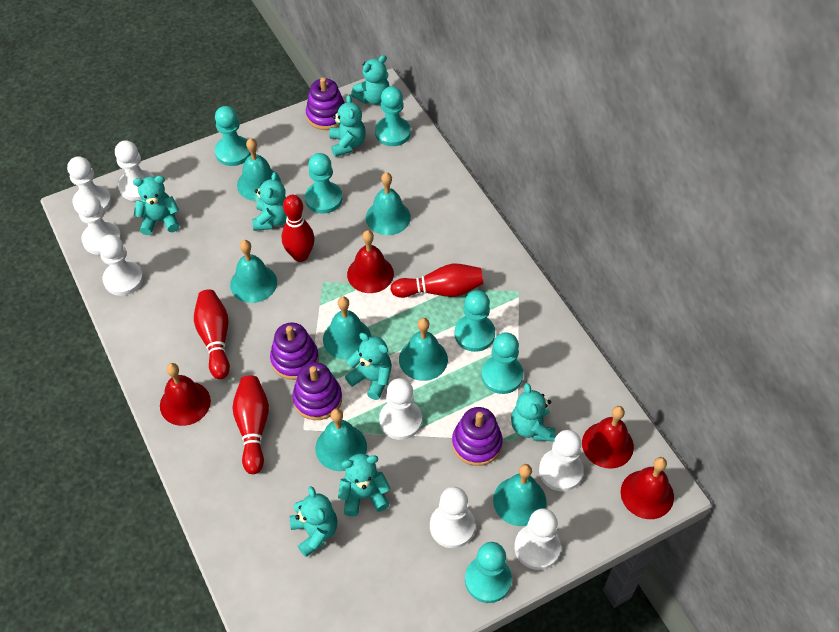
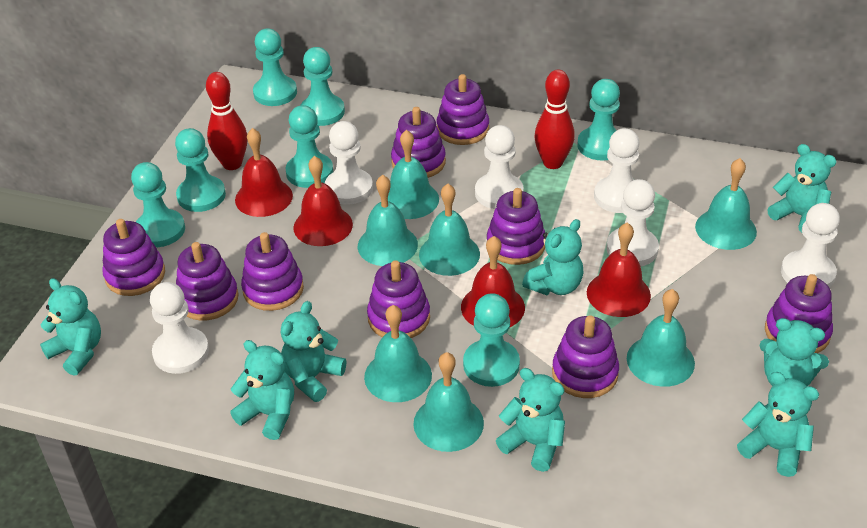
purple stacking toy: 4 -> 9
red bowling pin: 4 -> 2
turquoise pawn: 6 -> 7
white pawn: 8 -> 6

